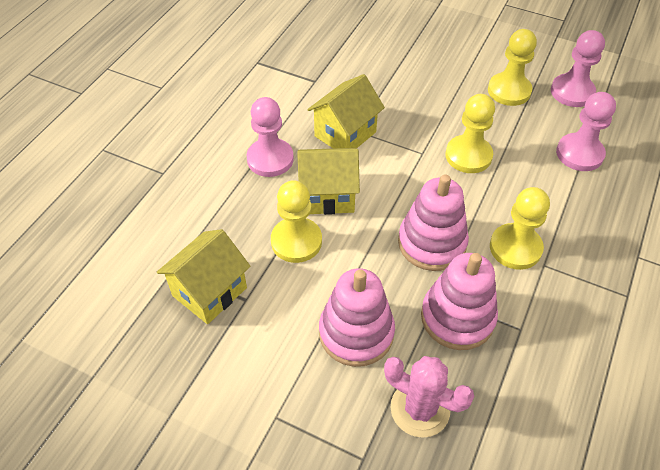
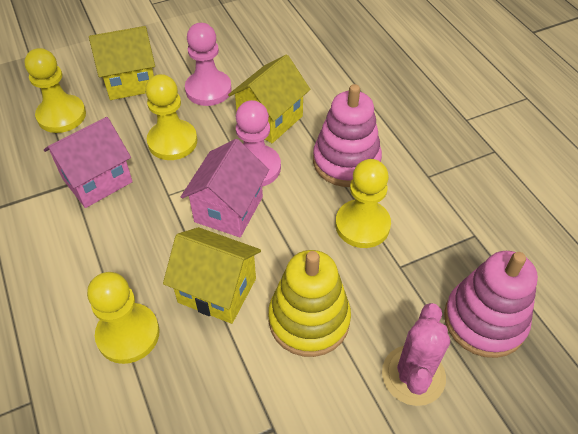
pink house: 0 -> 2
pink pawn: 3 -> 2
pink stacking toy: 3 -> 2
yellow stacking toy: 0 -> 1

